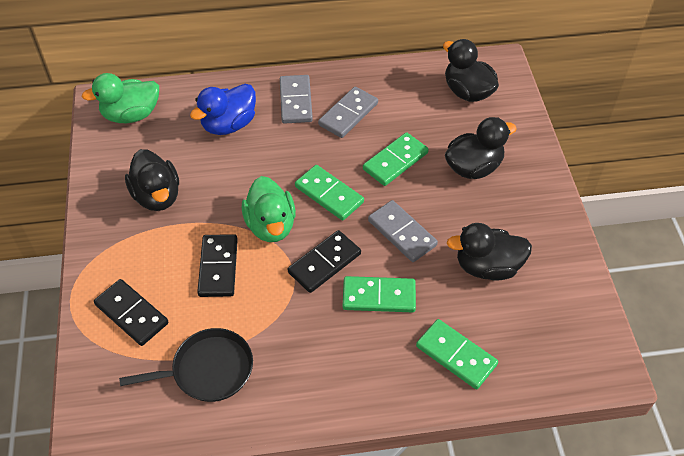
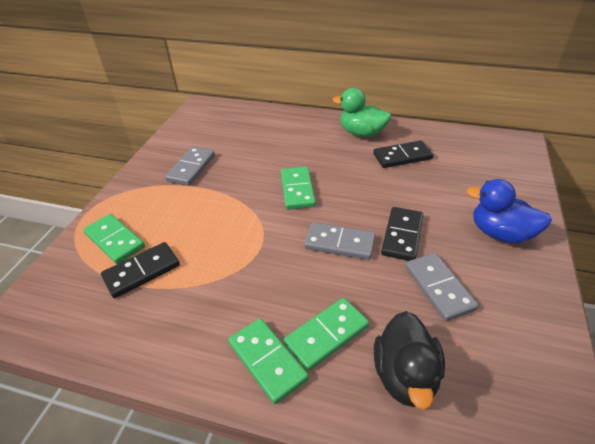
black duck: 4 -> 1
black pan: 1 -> 0
green duck: 2 -> 1

